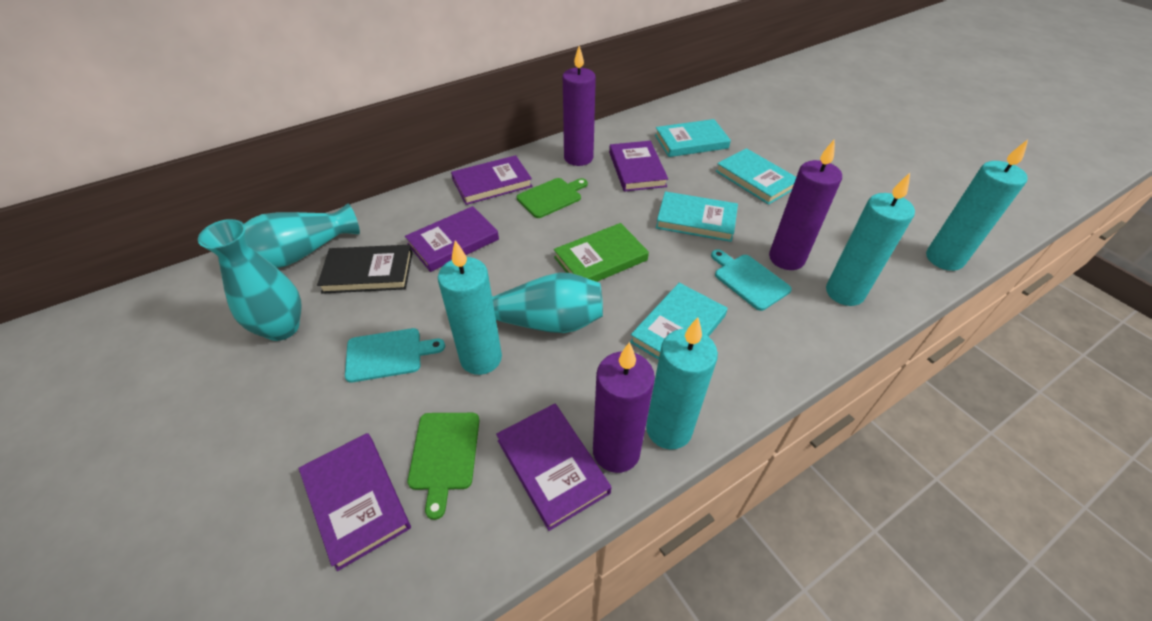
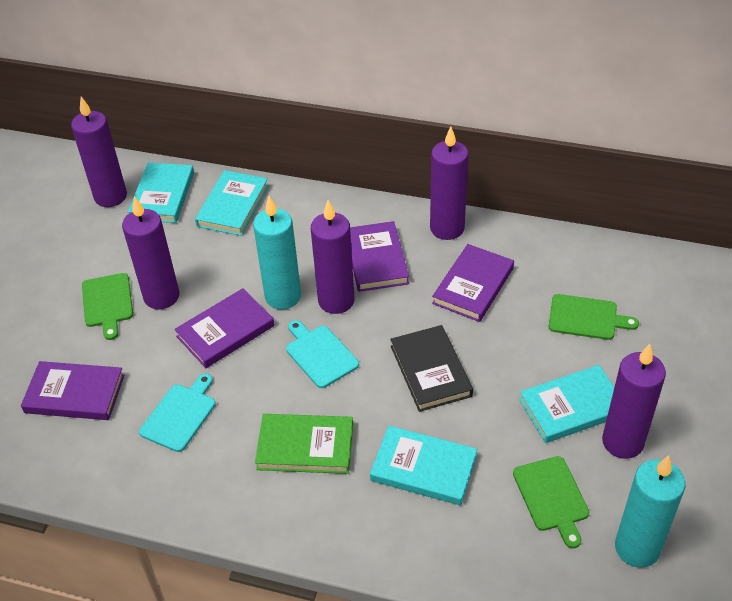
green cutting board: 2 -> 3
purple book: 5 -> 4
purple candle: 3 -> 5
turquoise candle: 4 -> 2
turquoise vase: 3 -> 0

